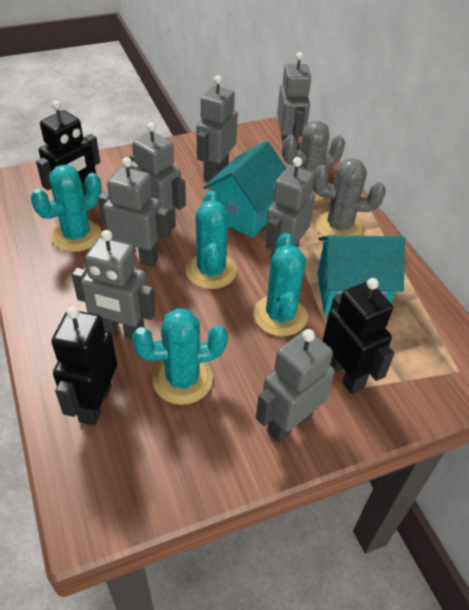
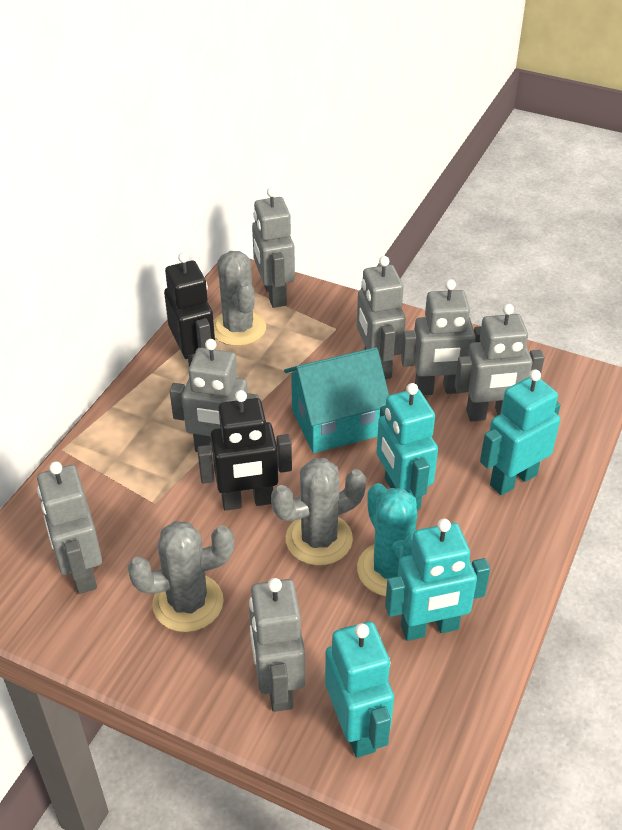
black robot: 3 -> 2
grey cactus: 2 -> 3
turquoise cactus: 4 -> 1
turquoise house: 2 -> 1
turquoise robot: 0 -> 4

